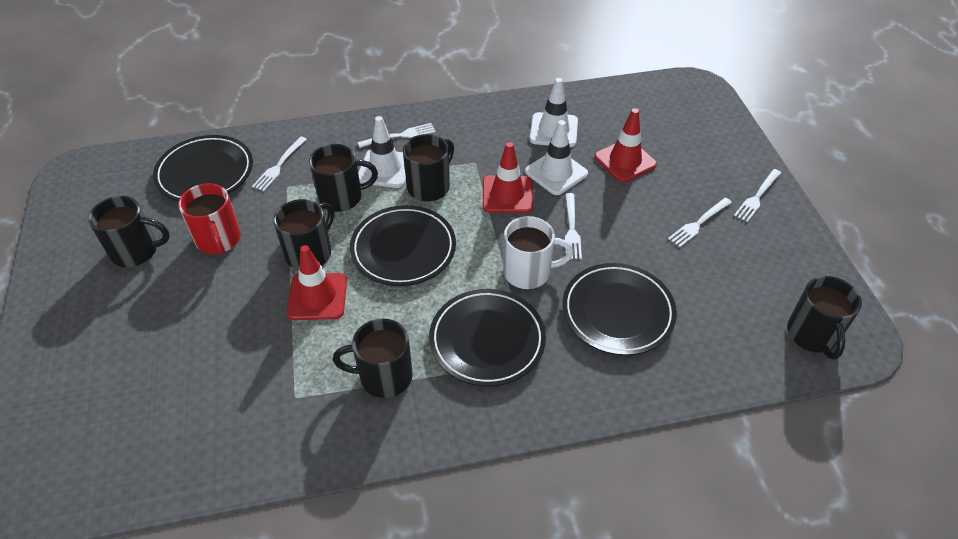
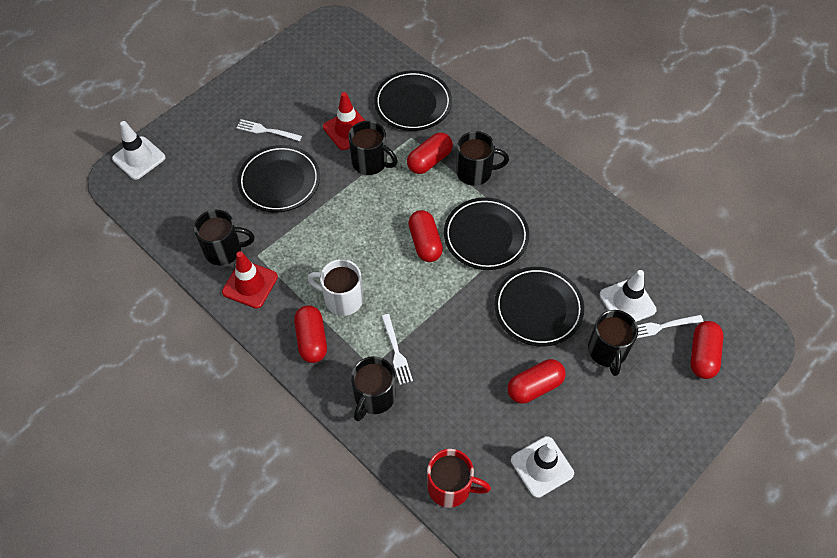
black mug: 6 -> 5
red capsule: 0 -> 5
red traffic cone: 3 -> 2
white fork: 5 -> 3

